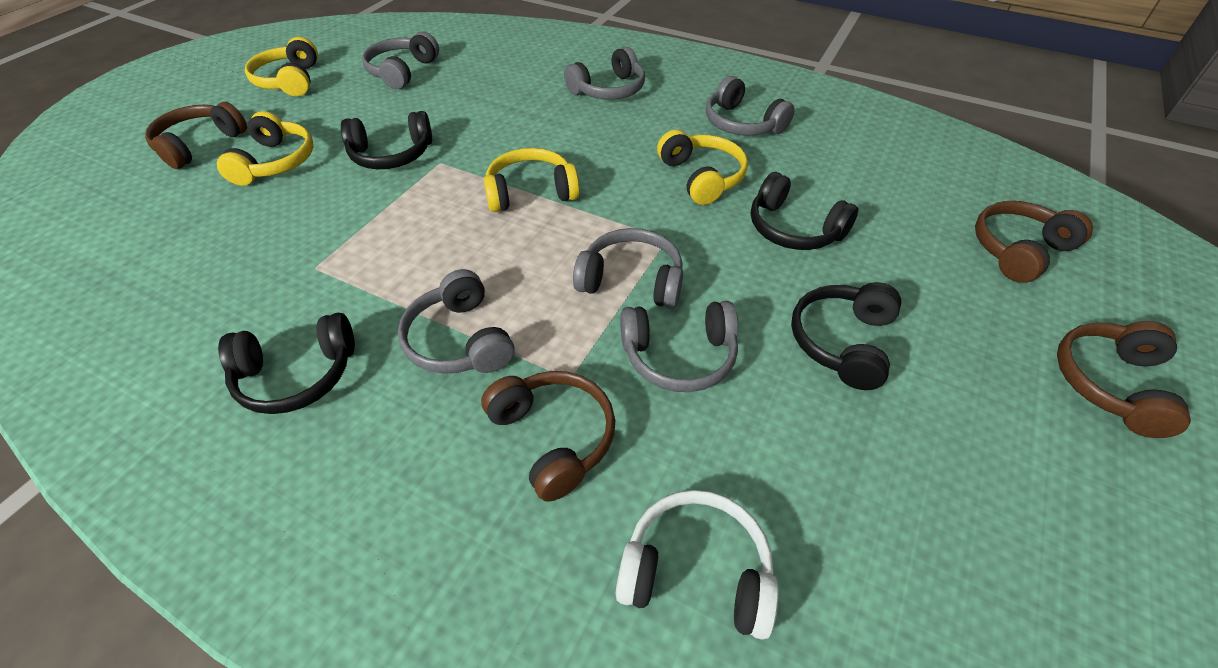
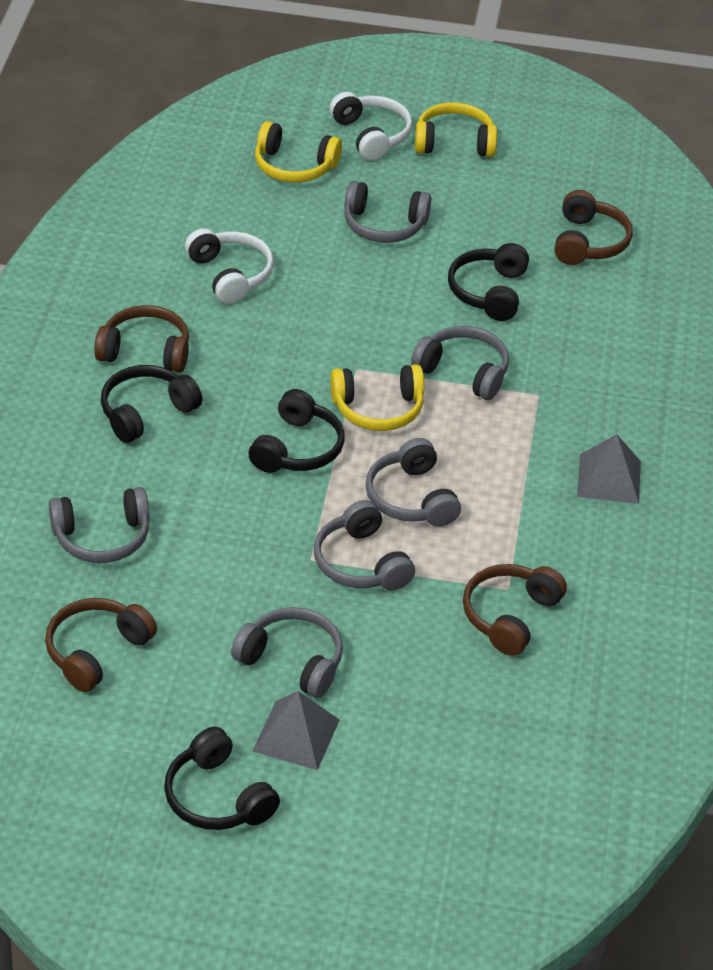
grey pyramid: 0 -> 2
white headphones: 1 -> 2
yellow headphones: 4 -> 3

